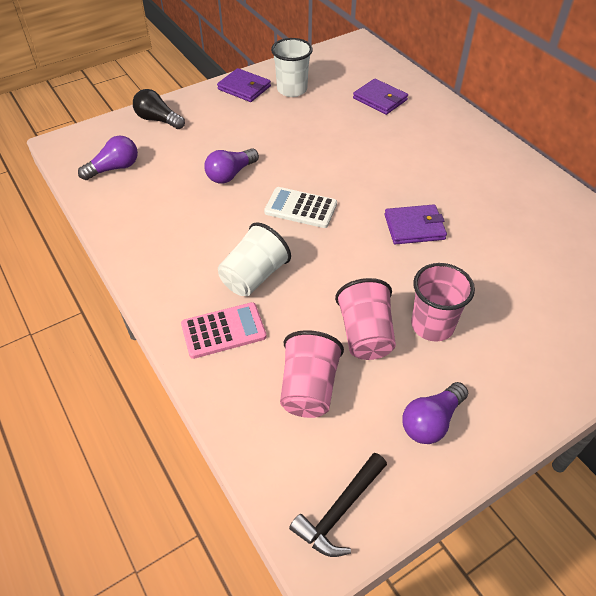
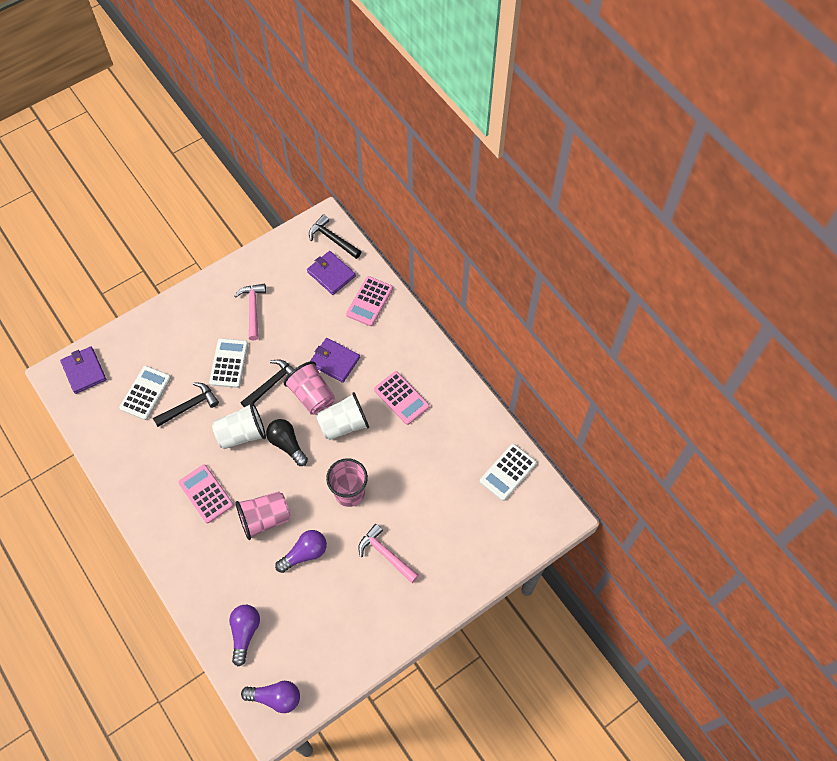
black hammer: 1 -> 3
pink calculator: 1 -> 3
pink hammer: 0 -> 2
white calculator: 1 -> 3

